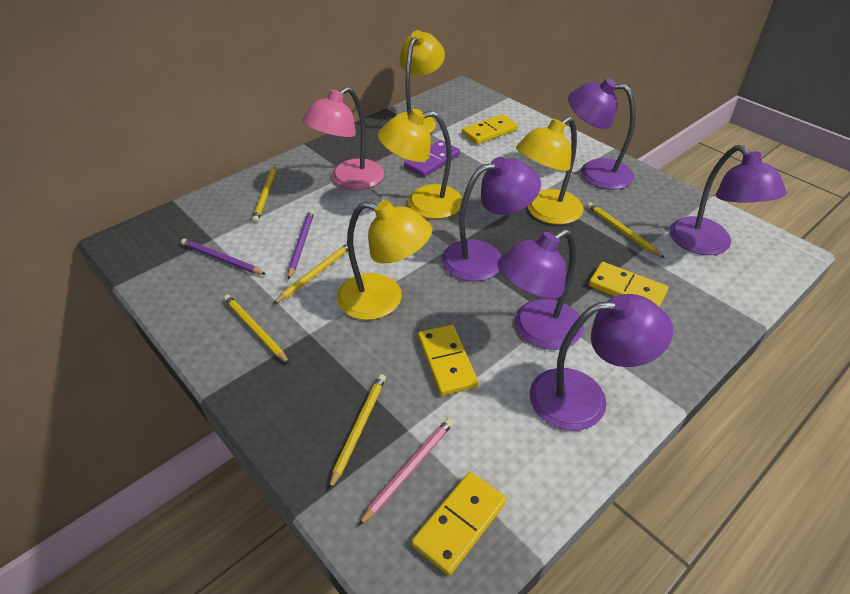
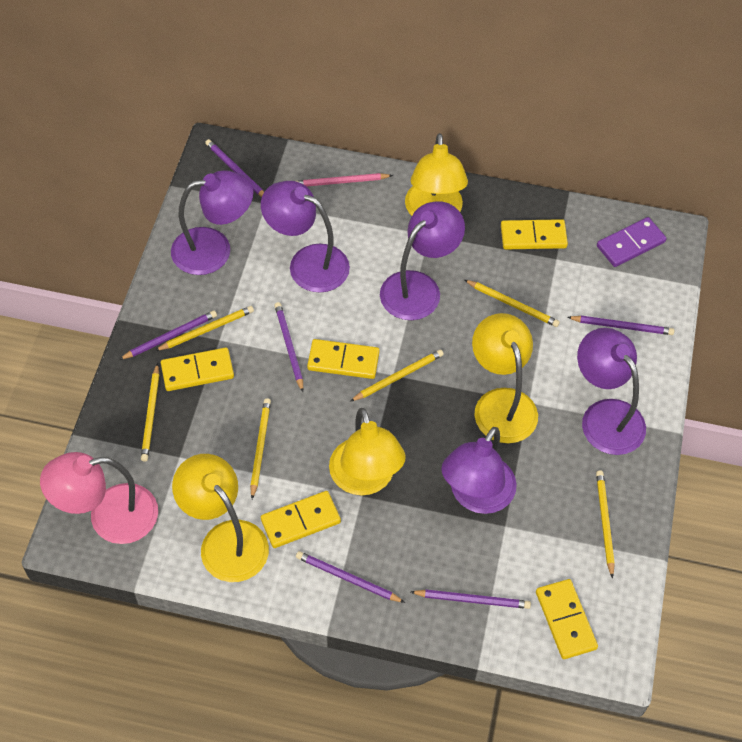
purple pencil: 2 -> 6
yellow domino: 4 -> 5
yellow pencil: 5 -> 6

